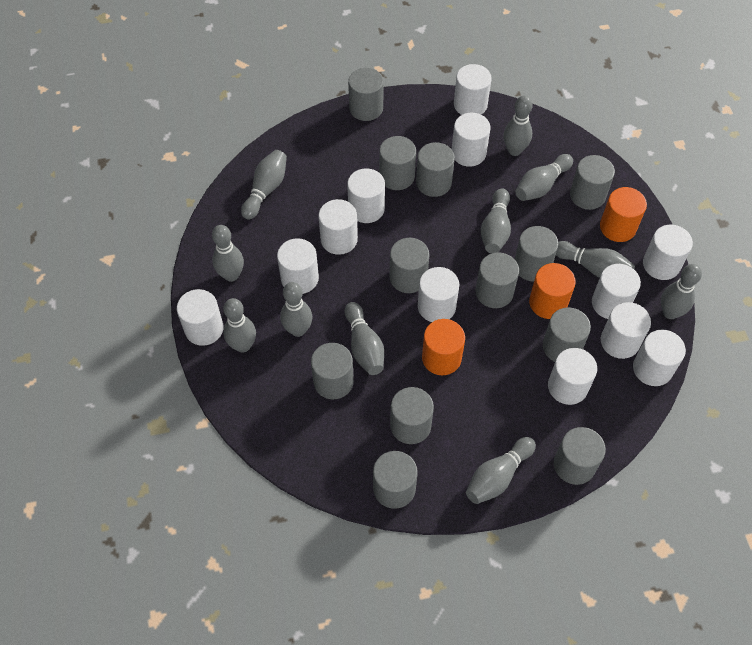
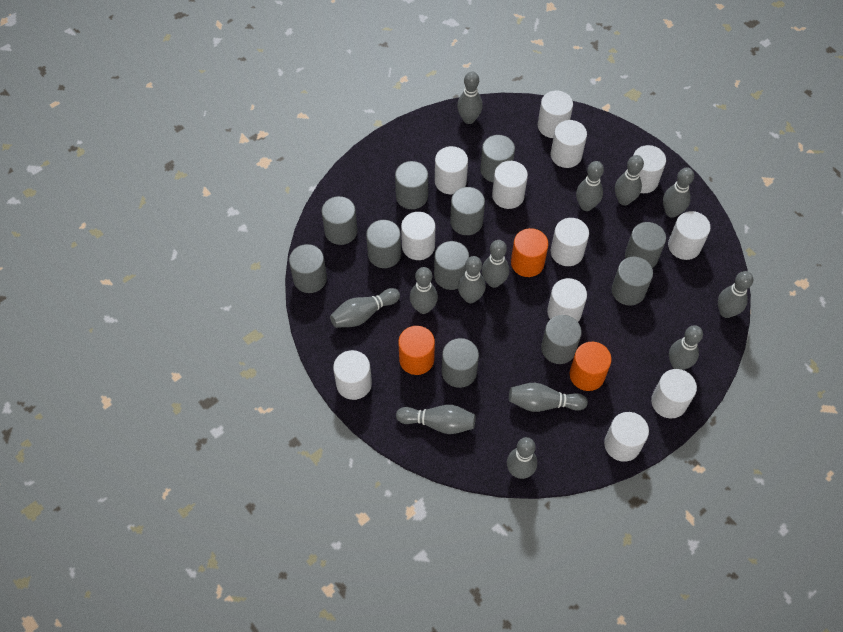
grey bowling pin: 11 -> 13
grey cylinder: 12 -> 11

